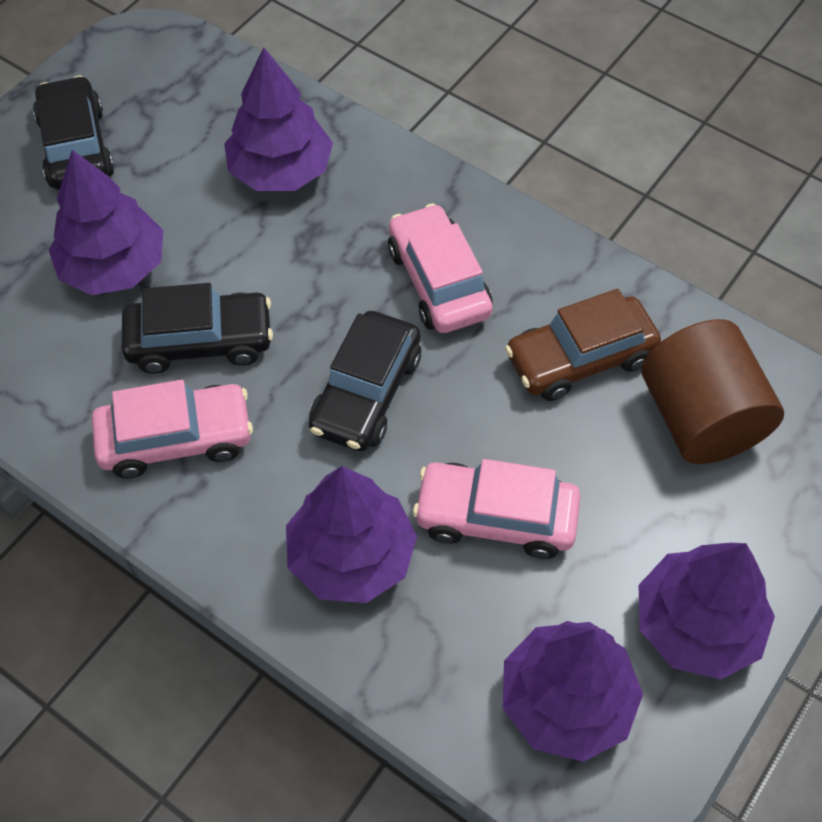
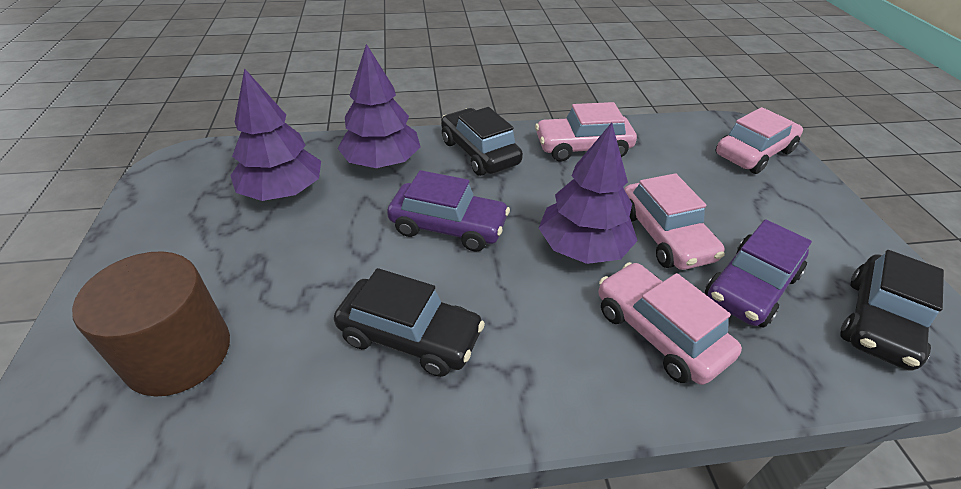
brown car: 1 -> 0
pink car: 3 -> 4
purple car: 0 -> 2
purple tree: 5 -> 3

